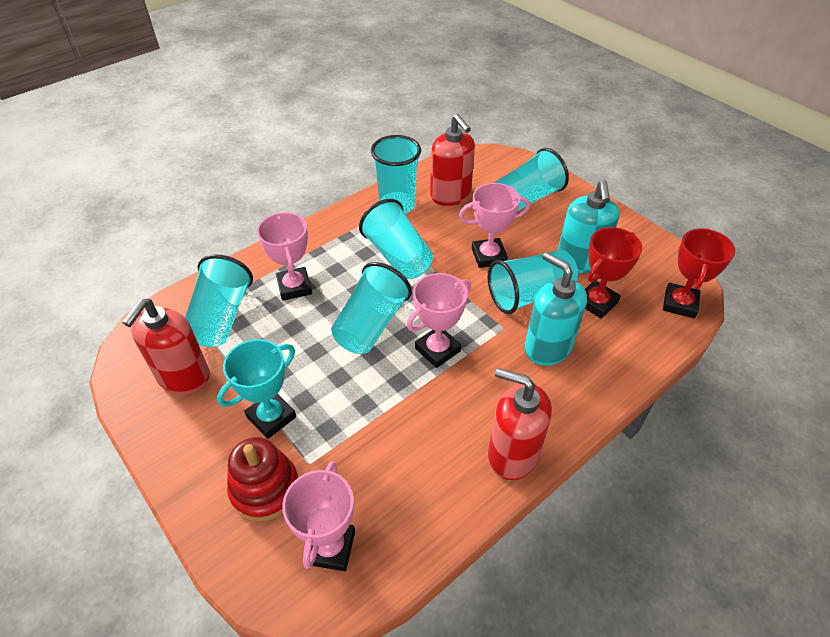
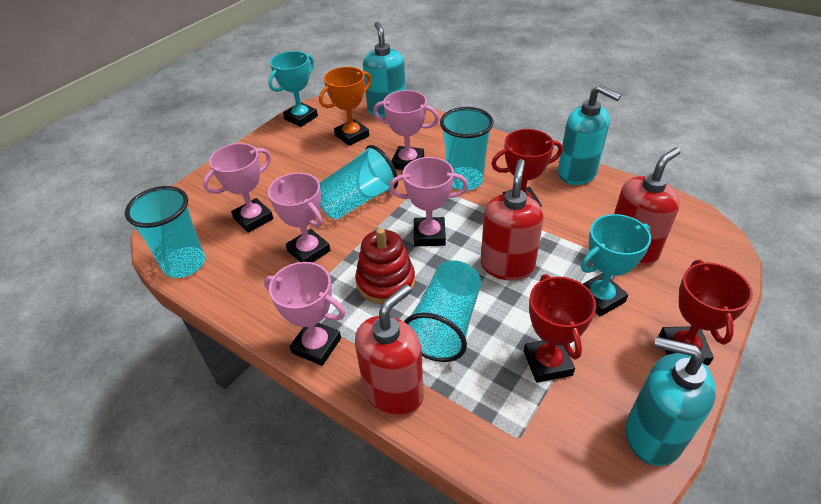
orange trophy: 0 -> 1
pink trophy: 4 -> 5
red trophy: 2 -> 3
turquoise cup: 6 -> 4
turquoise soap dispenser: 2 -> 3
turquoise trophy: 1 -> 2

